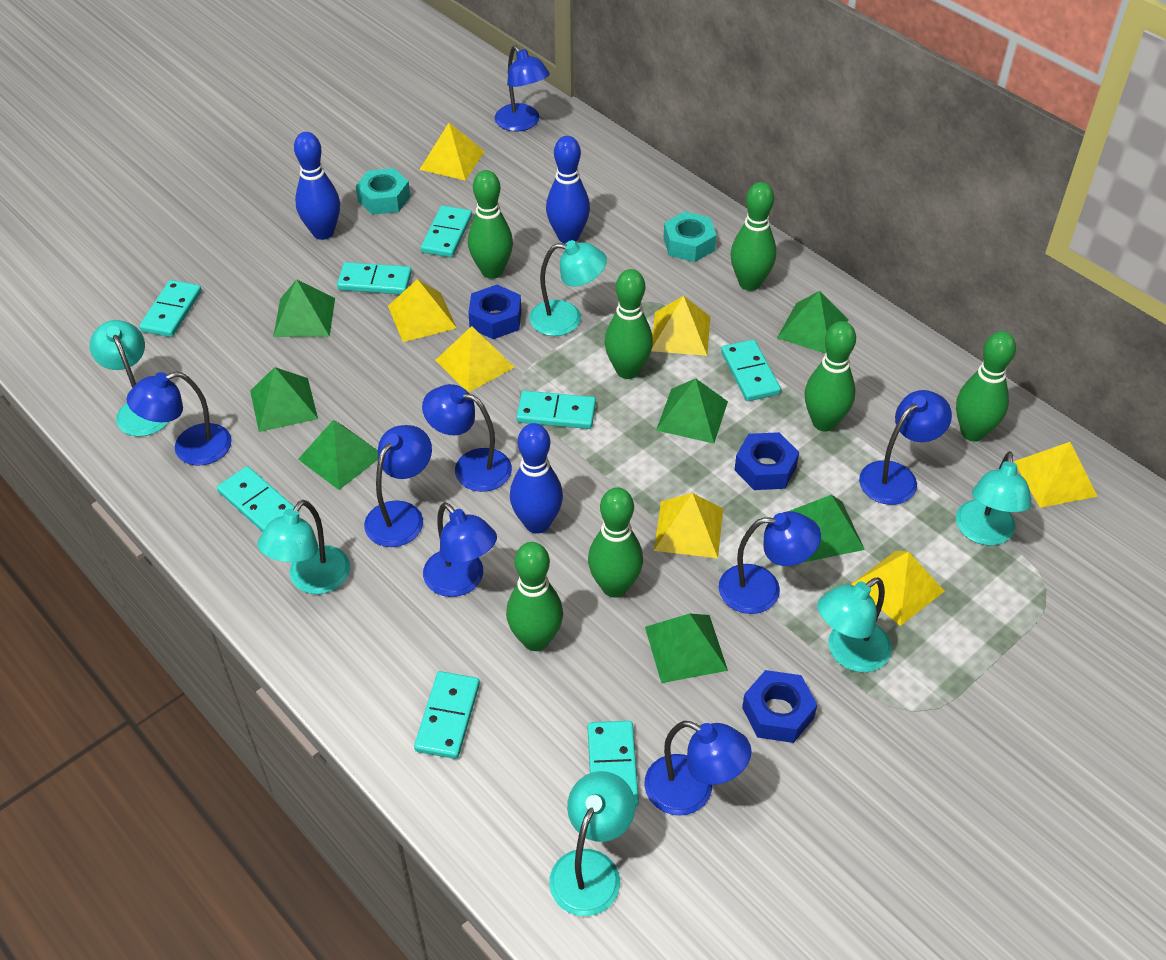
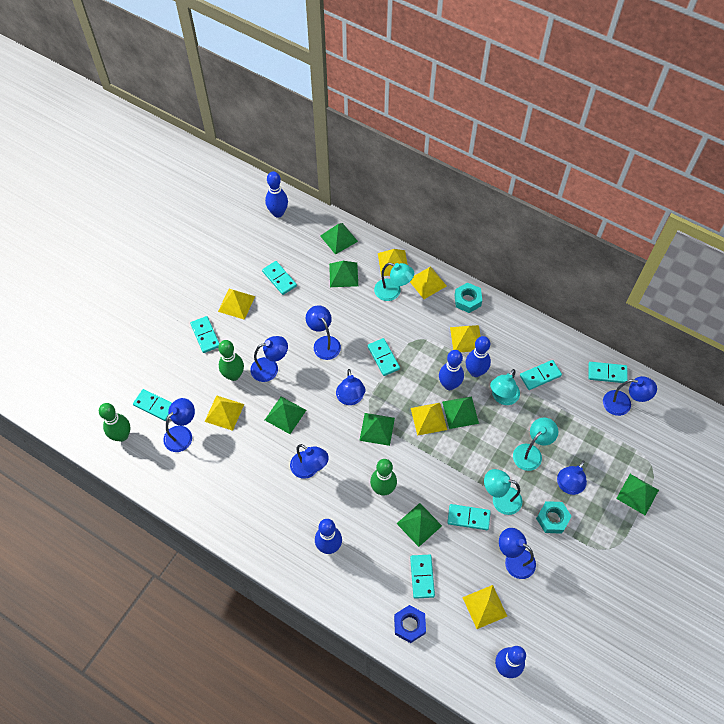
blue bowling pin: 3 -> 5
blue nut: 3 -> 1
green bowling pin: 7 -> 3
turquoise lamp: 6 -> 4

